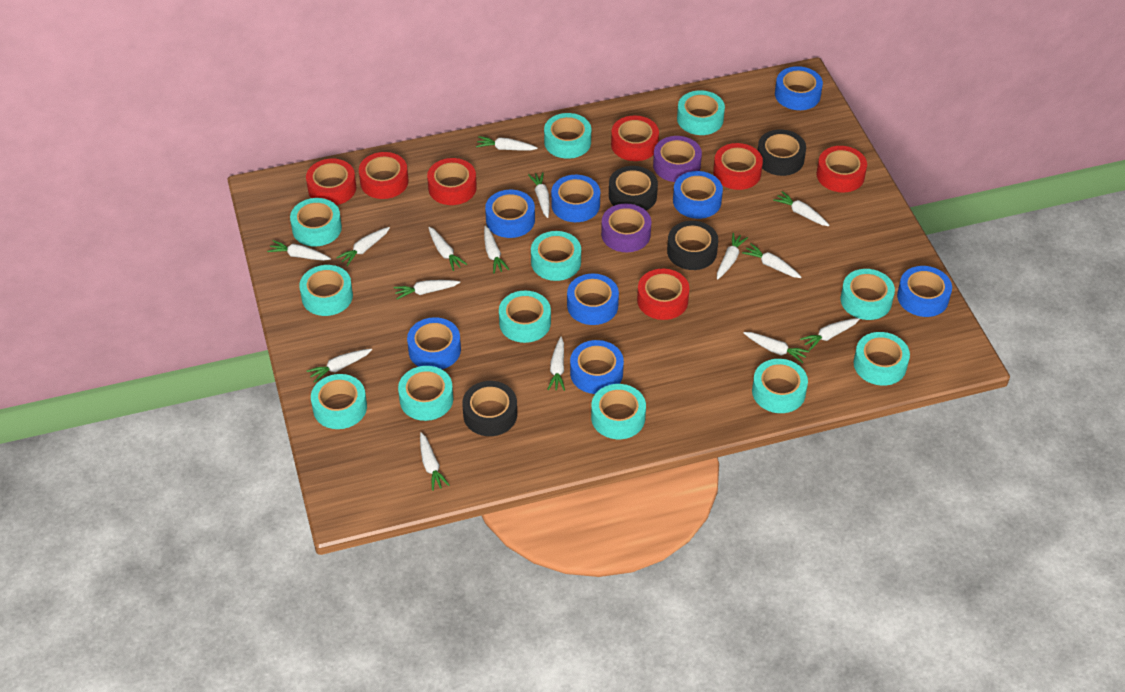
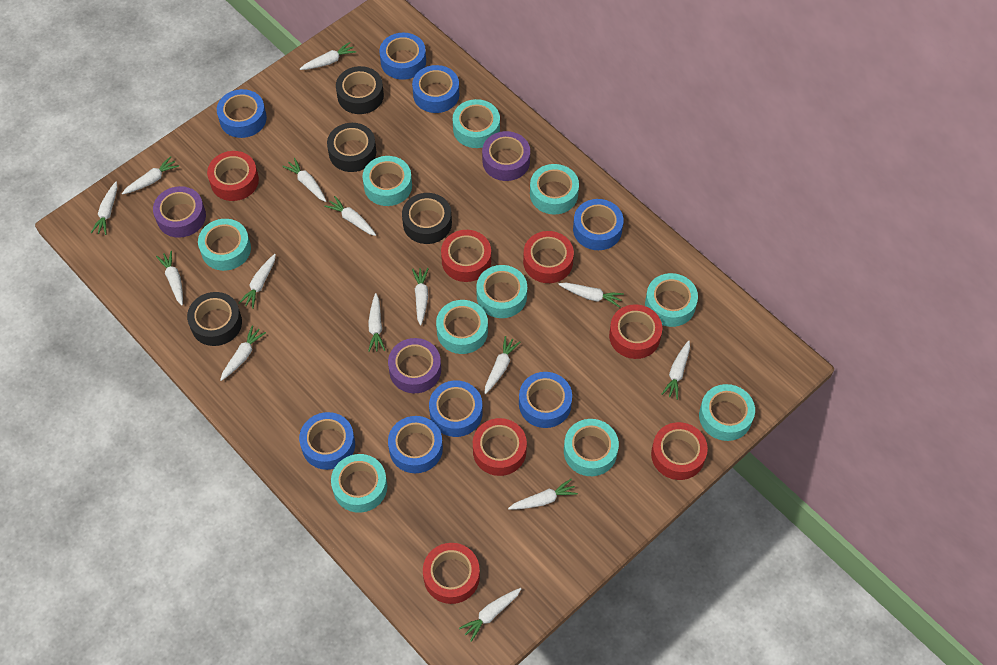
purple tape: 2 -> 3
turquoise tape: 12 -> 10

